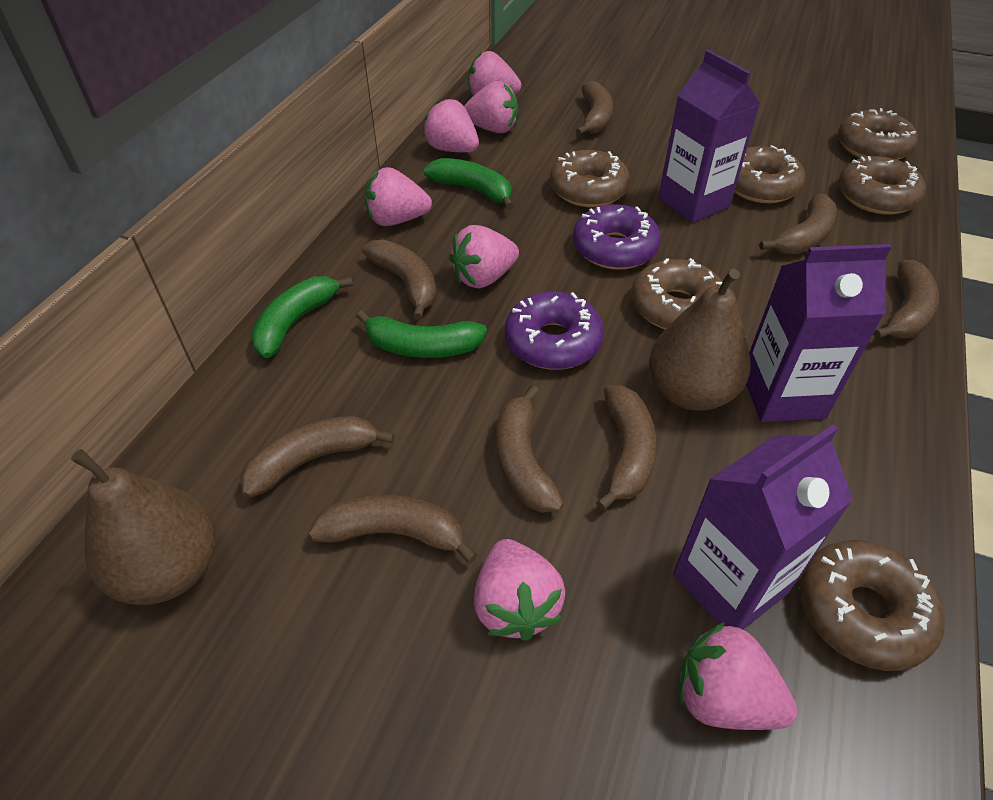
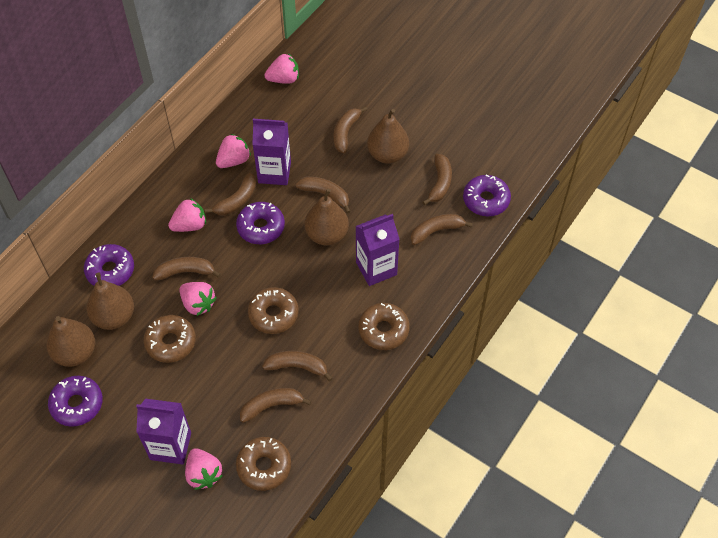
brown donut: 6 -> 4
brown pear: 2 -> 4
green banana: 3 -> 0
pink strawberry: 7 -> 5
purple donut: 2 -> 4

